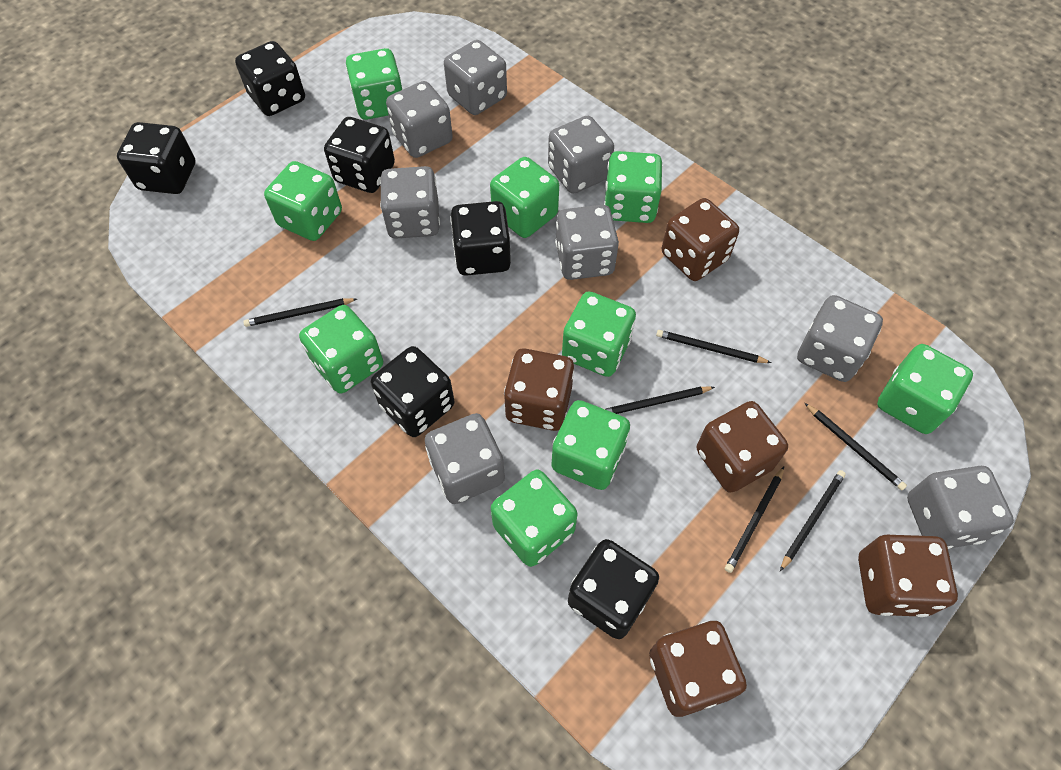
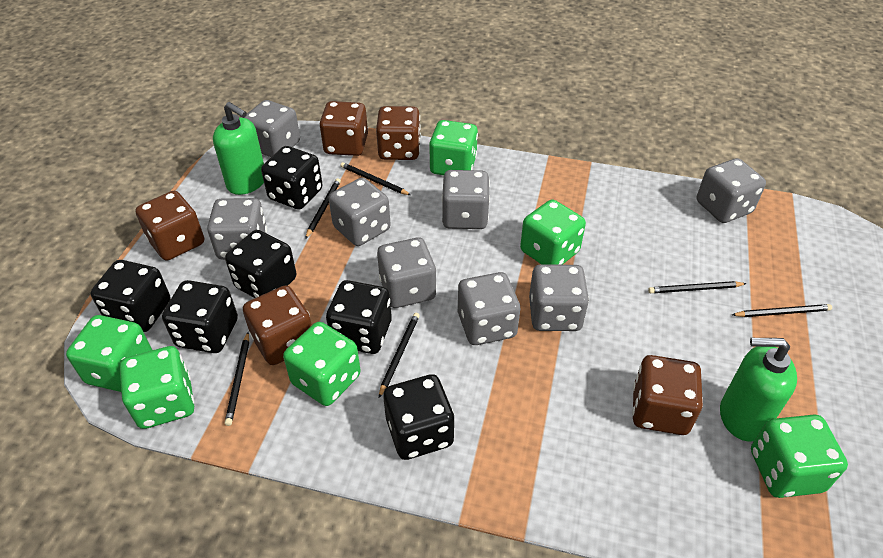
green dice: 9 -> 6
green soap dispenser: 0 -> 2

